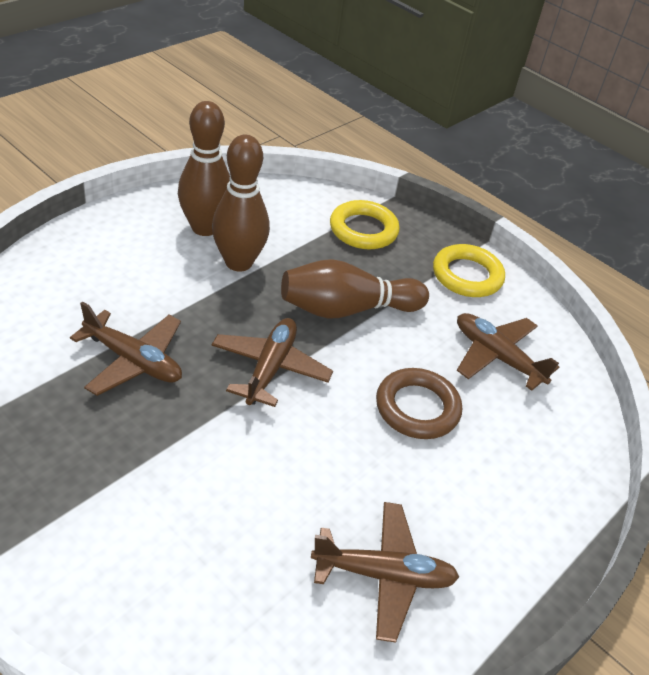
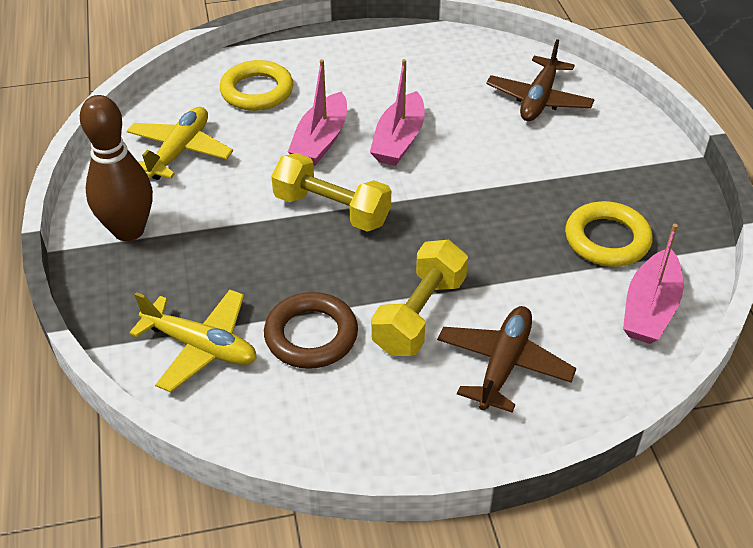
brown bowling pin: 3 -> 1
brown plane: 4 -> 2
pink boat: 0 -> 3
yellow dumbbell: 0 -> 2
yellow plane: 0 -> 2

